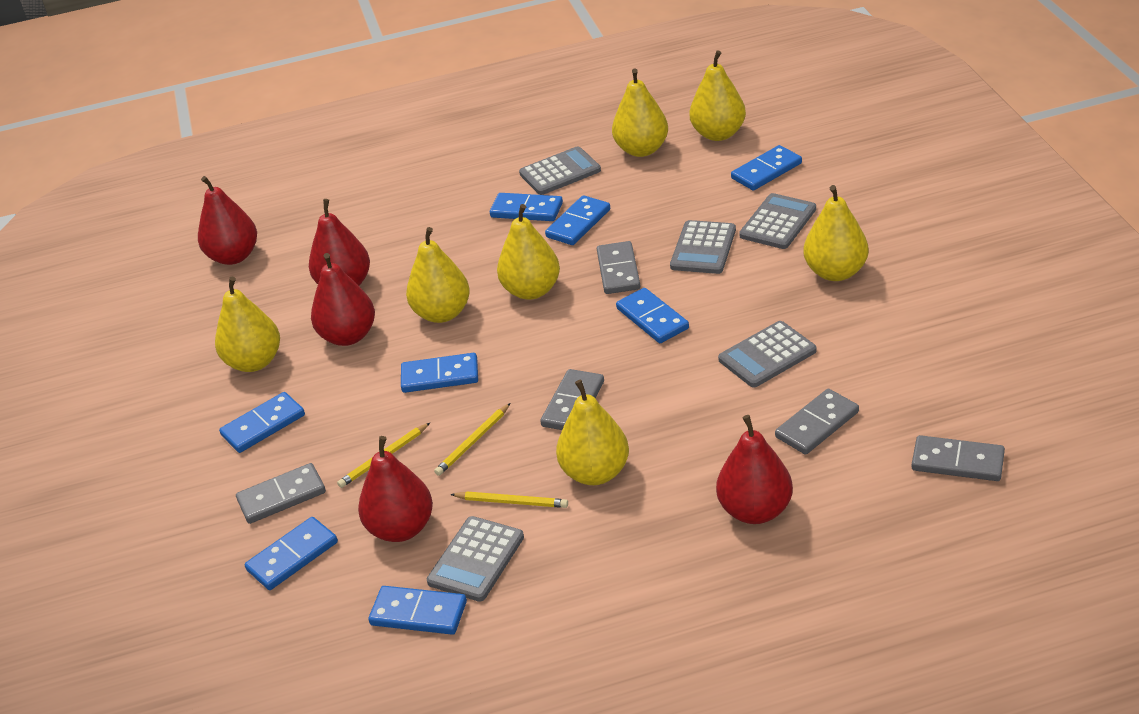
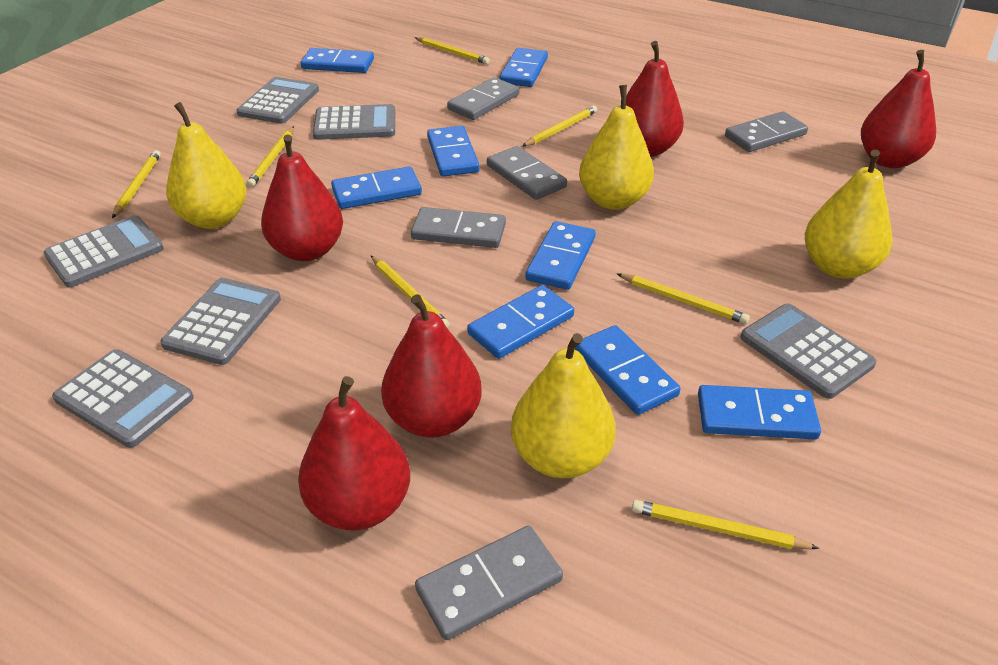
grey calculator: 5 -> 6
yellow pear: 7 -> 4
yellow pencil: 3 -> 7

